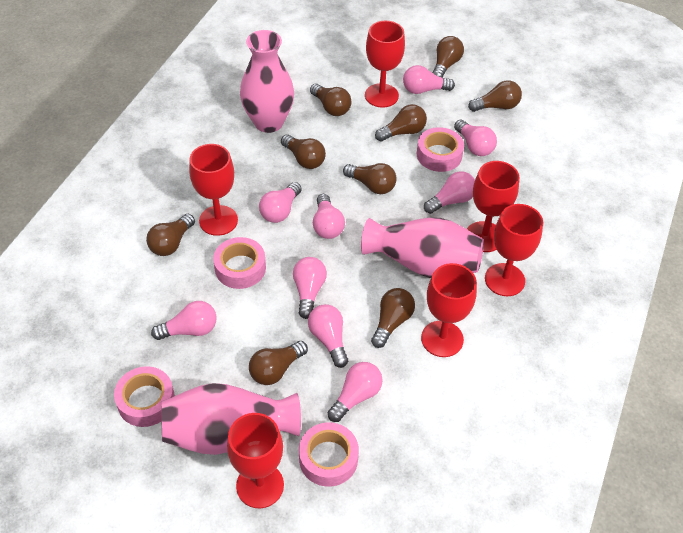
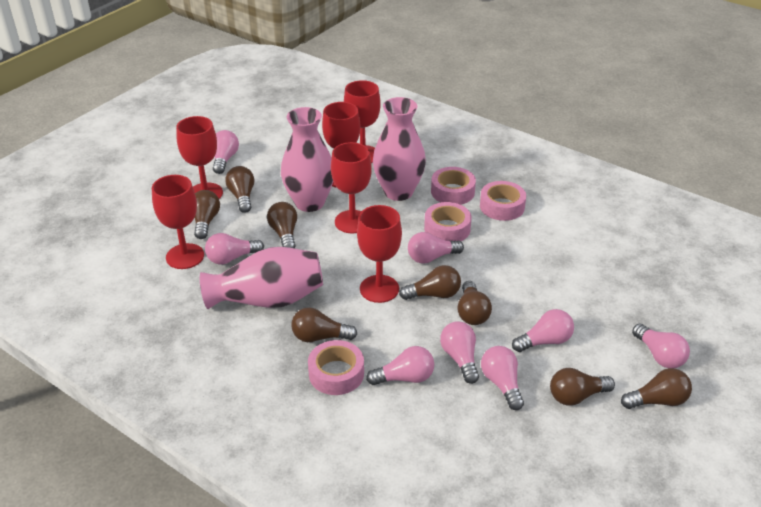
brown light bulb: 9 -> 8
pink light bulb: 9 -> 8

